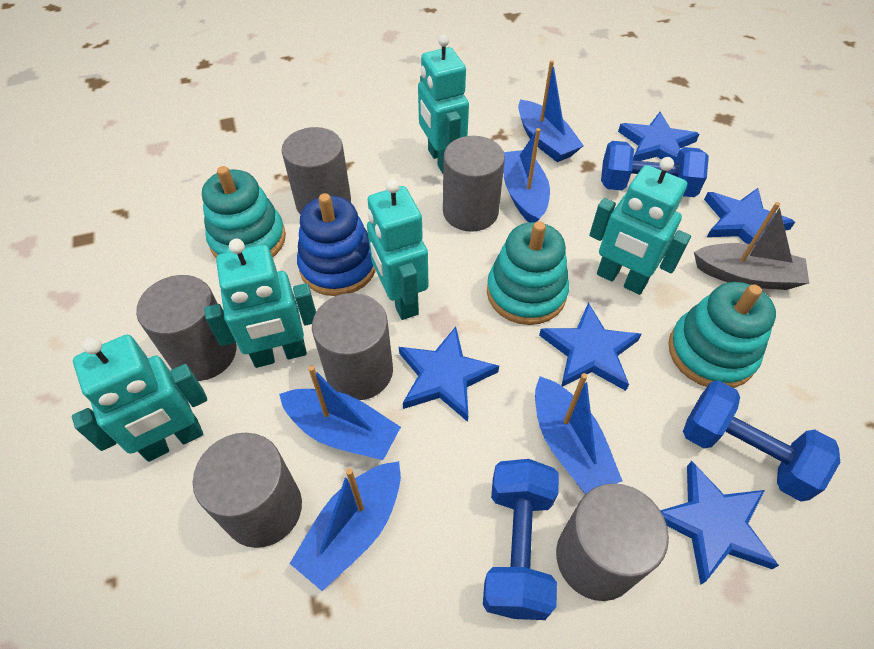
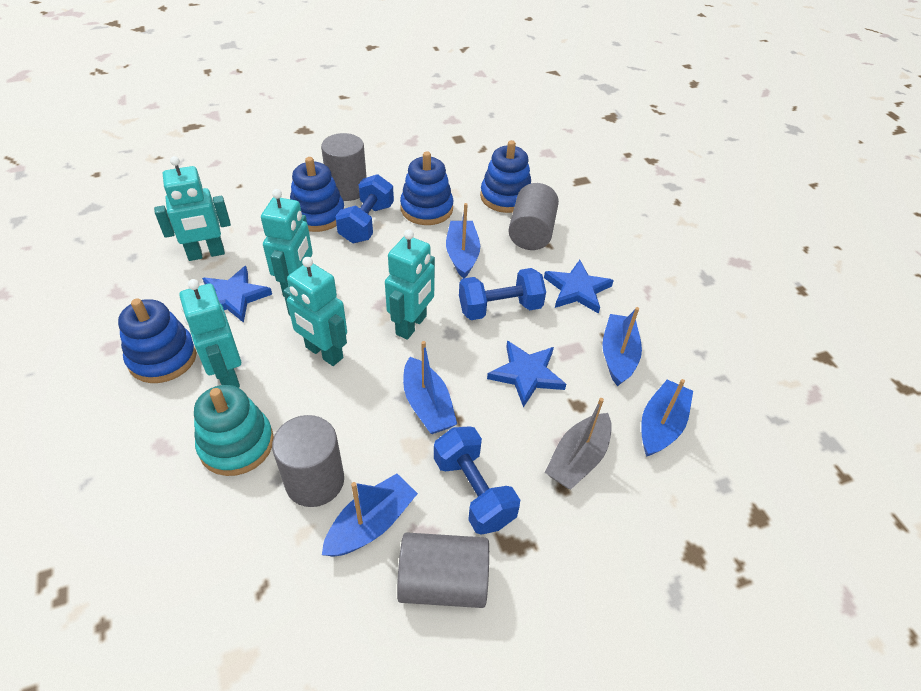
blue stacking toy: 1 -> 4
blue star: 5 -> 3
grey cylinder: 6 -> 4
turquoise stacking toy: 3 -> 1

